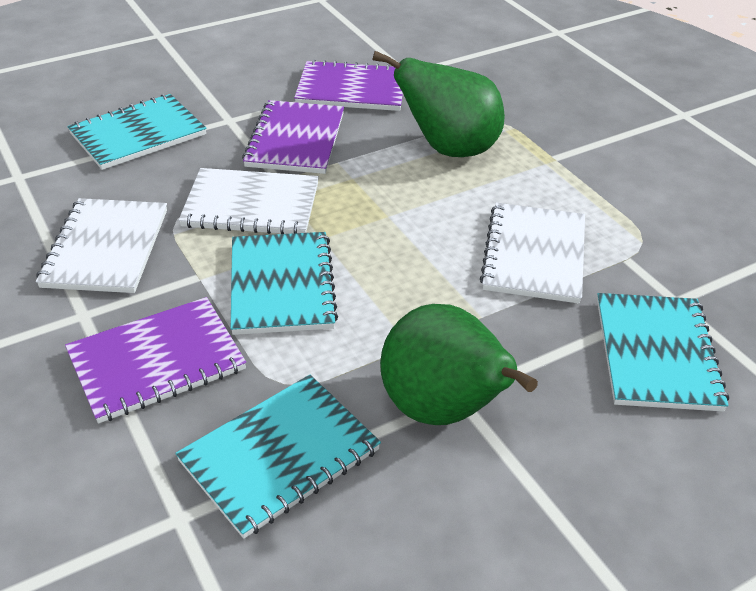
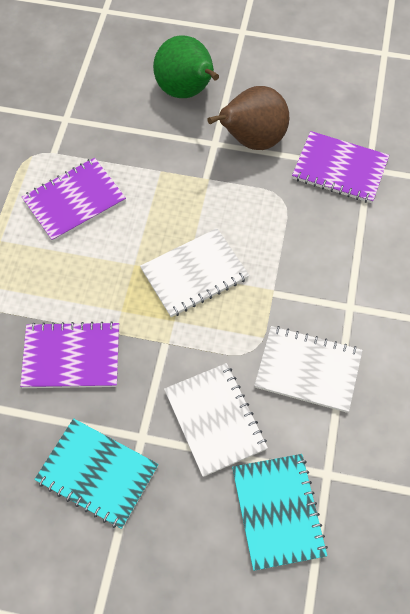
brown pear: 0 -> 1
green pear: 2 -> 1
turquoise notebook: 4 -> 2

